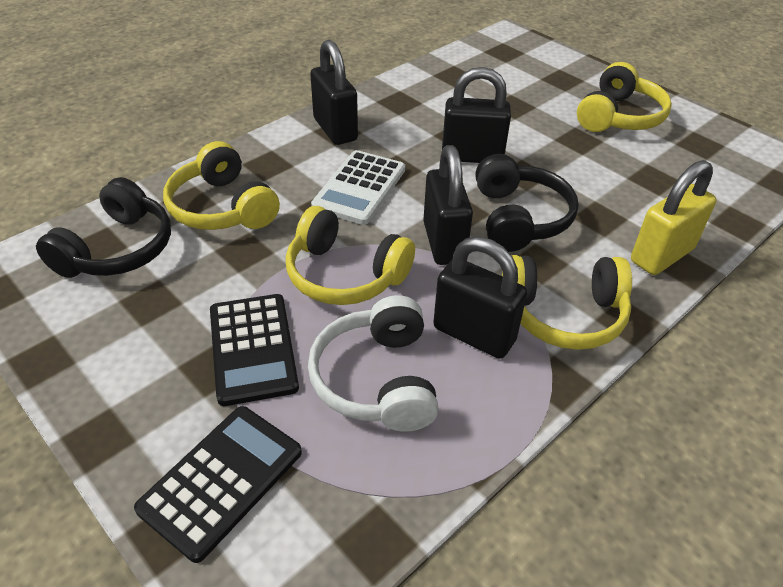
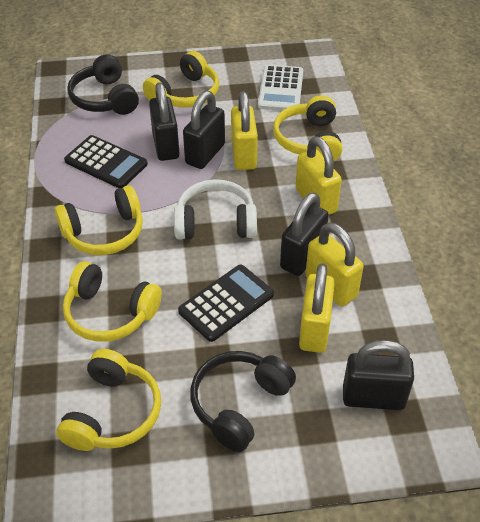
yellow headphones: 4 -> 5
yellow padlock: 1 -> 4

